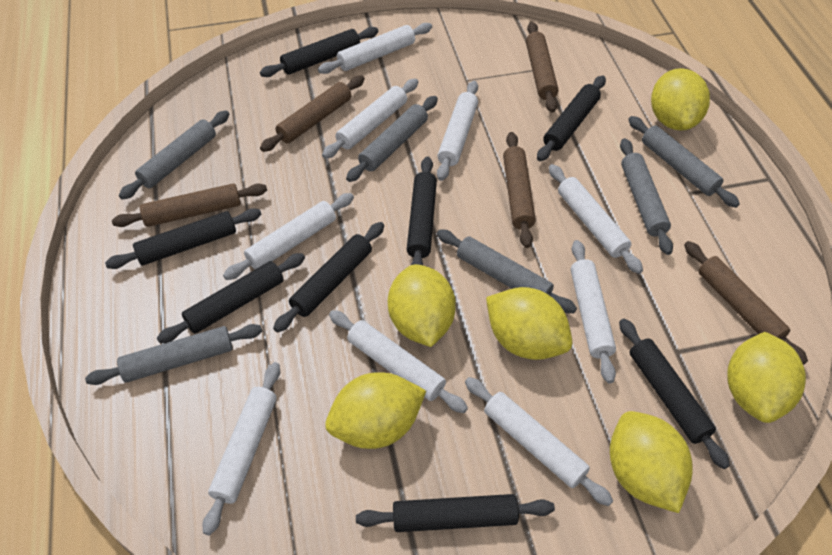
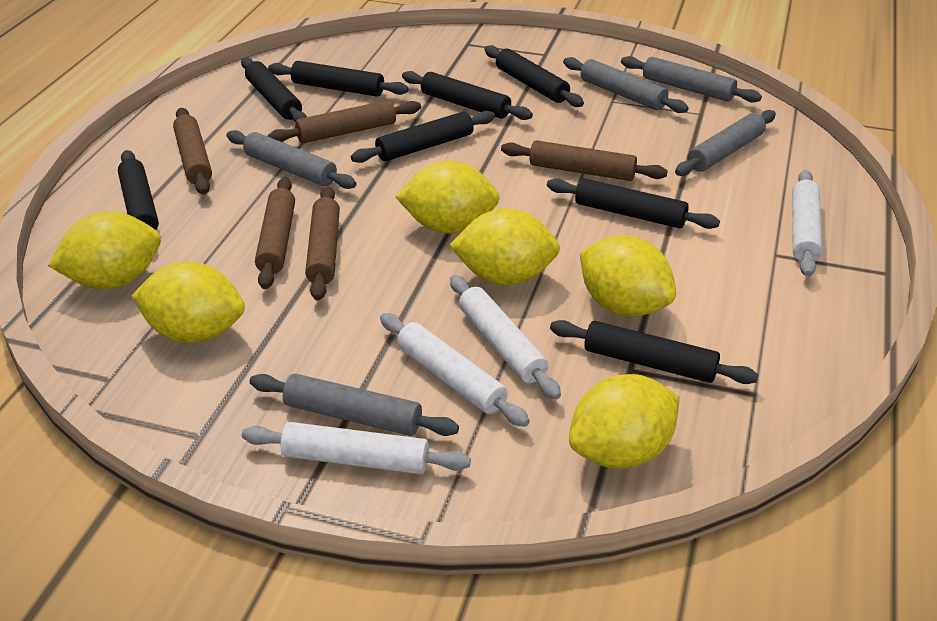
grey rolling pin: 6 -> 5
white rolling pin: 9 -> 4

